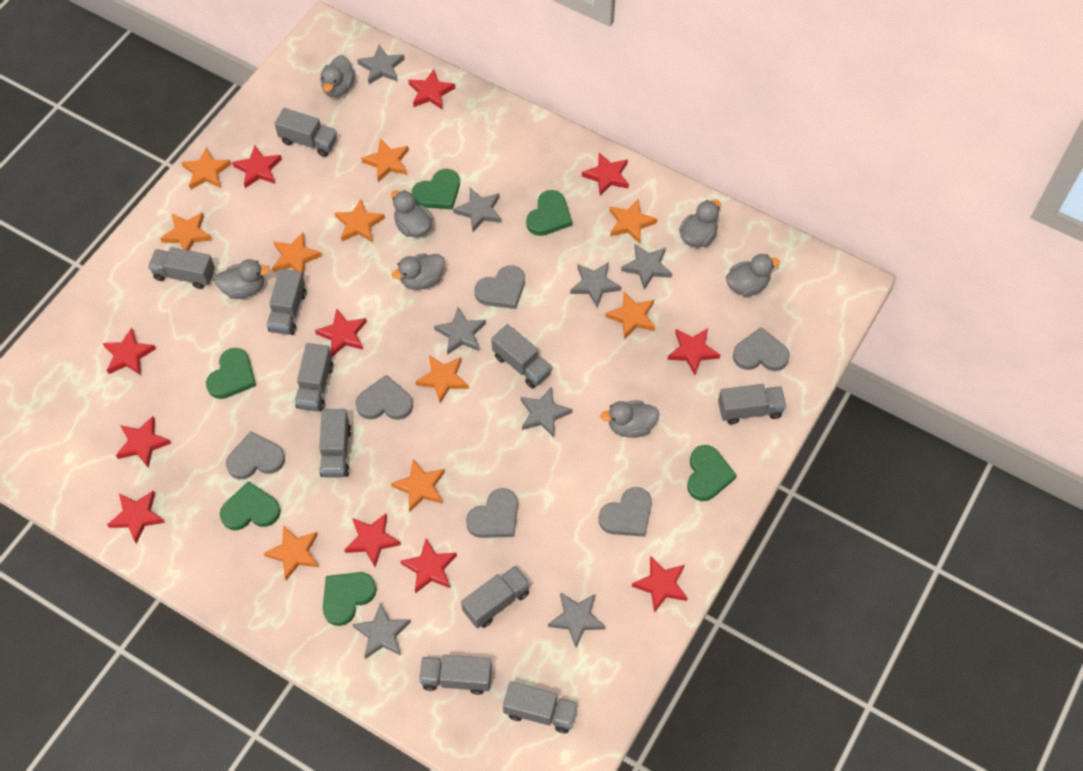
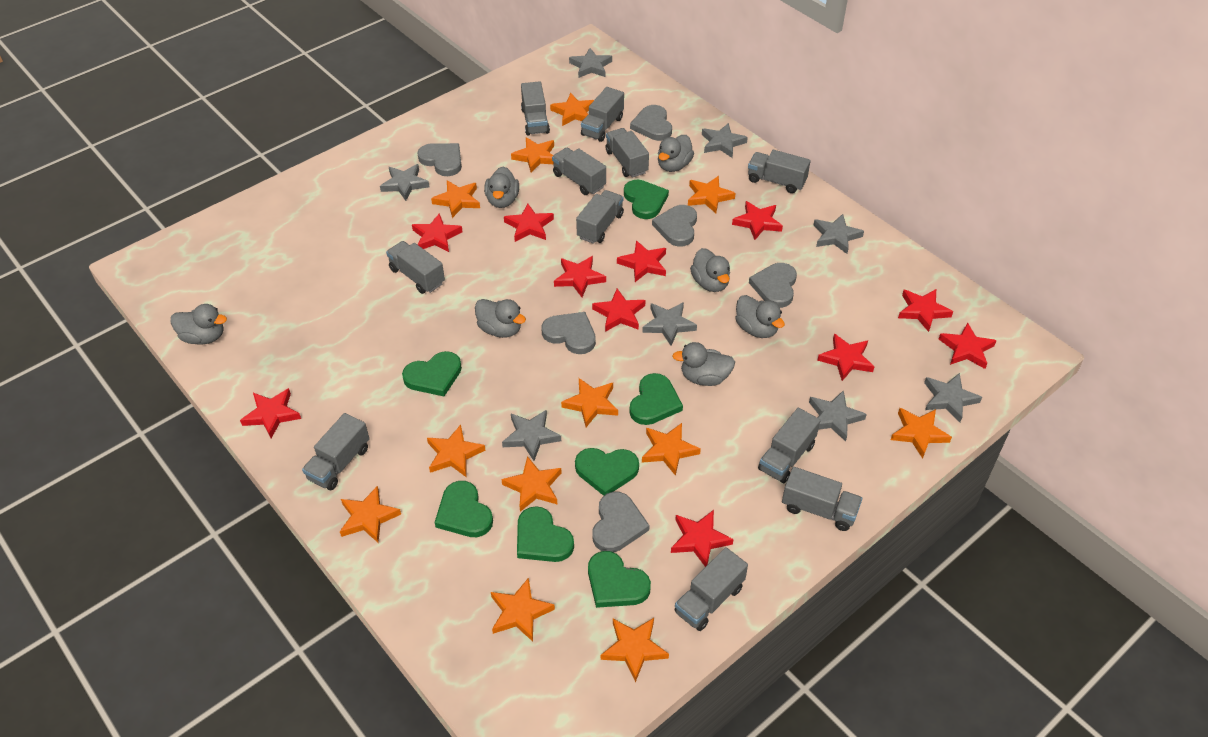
green heart: 6 -> 7
grey truck: 10 -> 11
orange star: 10 -> 12

